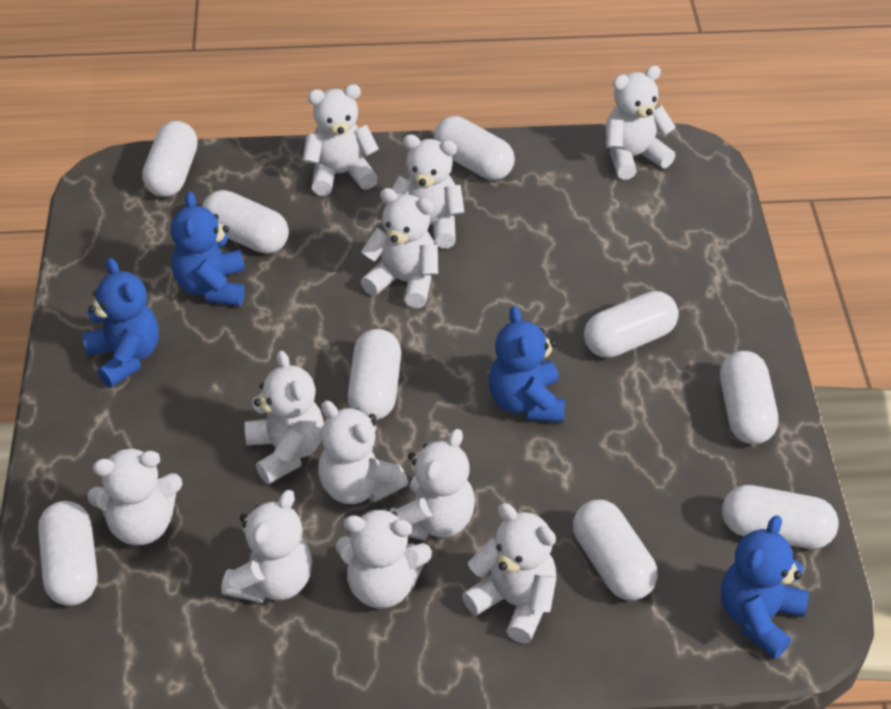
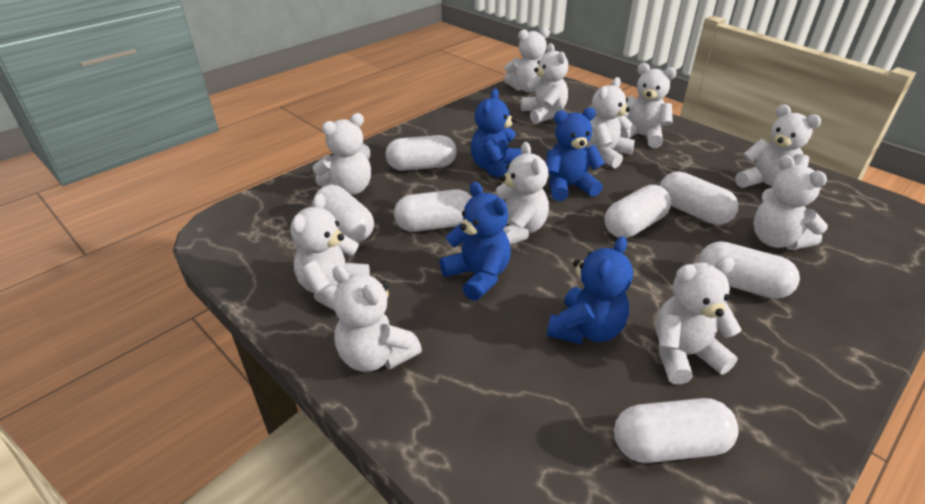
white capsule: 9 -> 7

